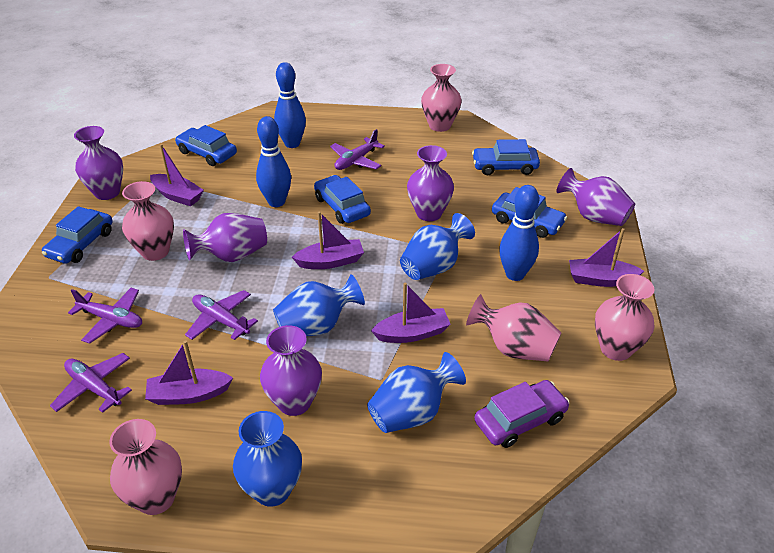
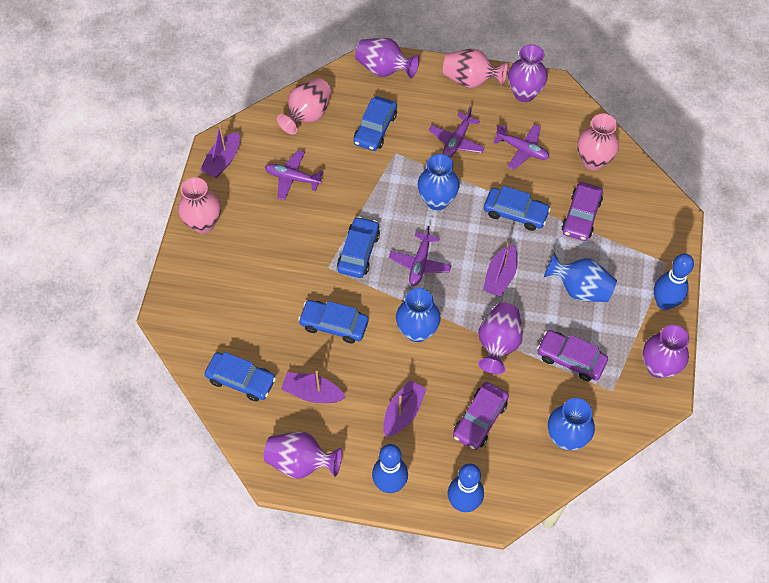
pink vase: 5 -> 4
purple boat: 5 -> 4
purple car: 1 -> 3

